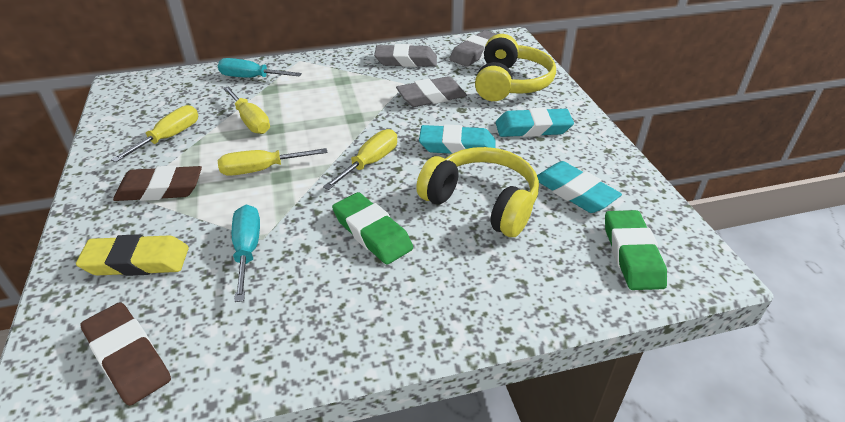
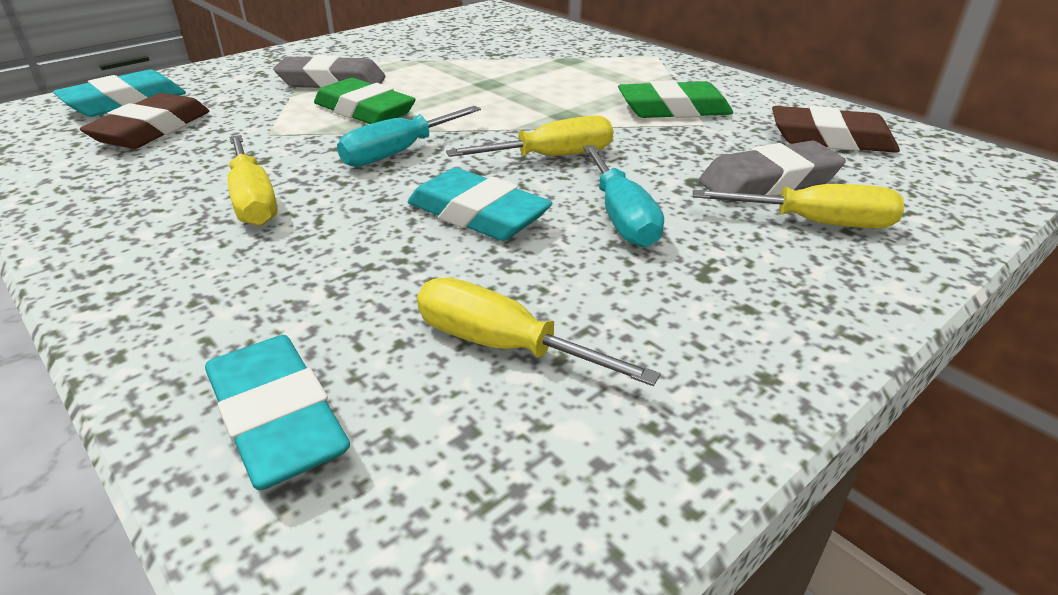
grey eraser: 3 -> 2
yellow eraser: 1 -> 0
yellow headphones: 2 -> 0

